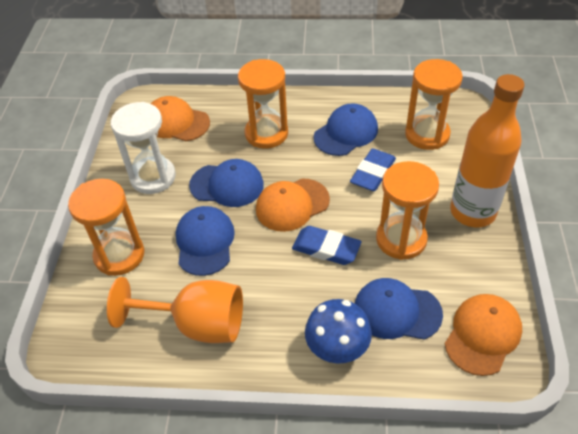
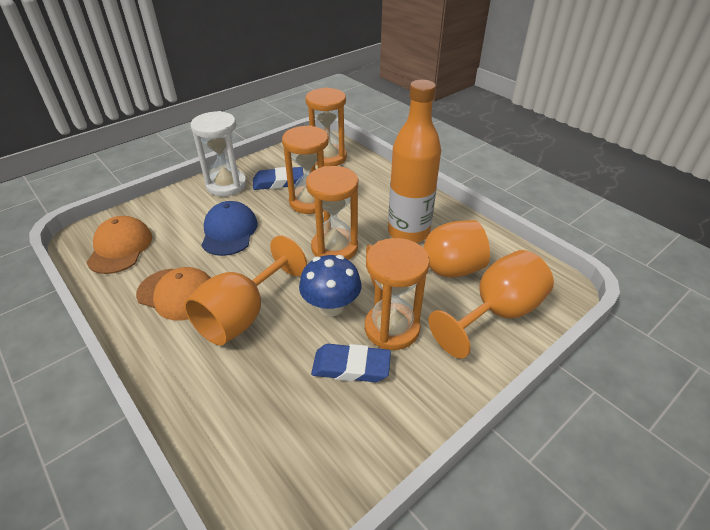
blue cap: 4 -> 1
orange cap: 3 -> 2
orange goblet: 1 -> 3

